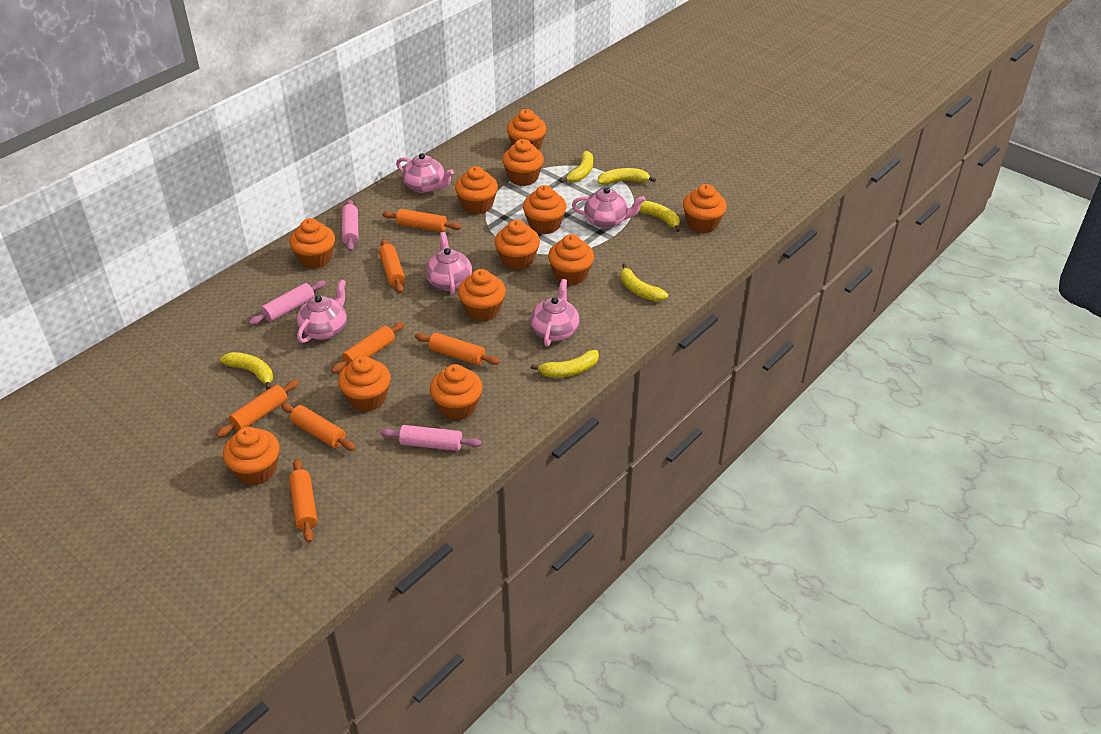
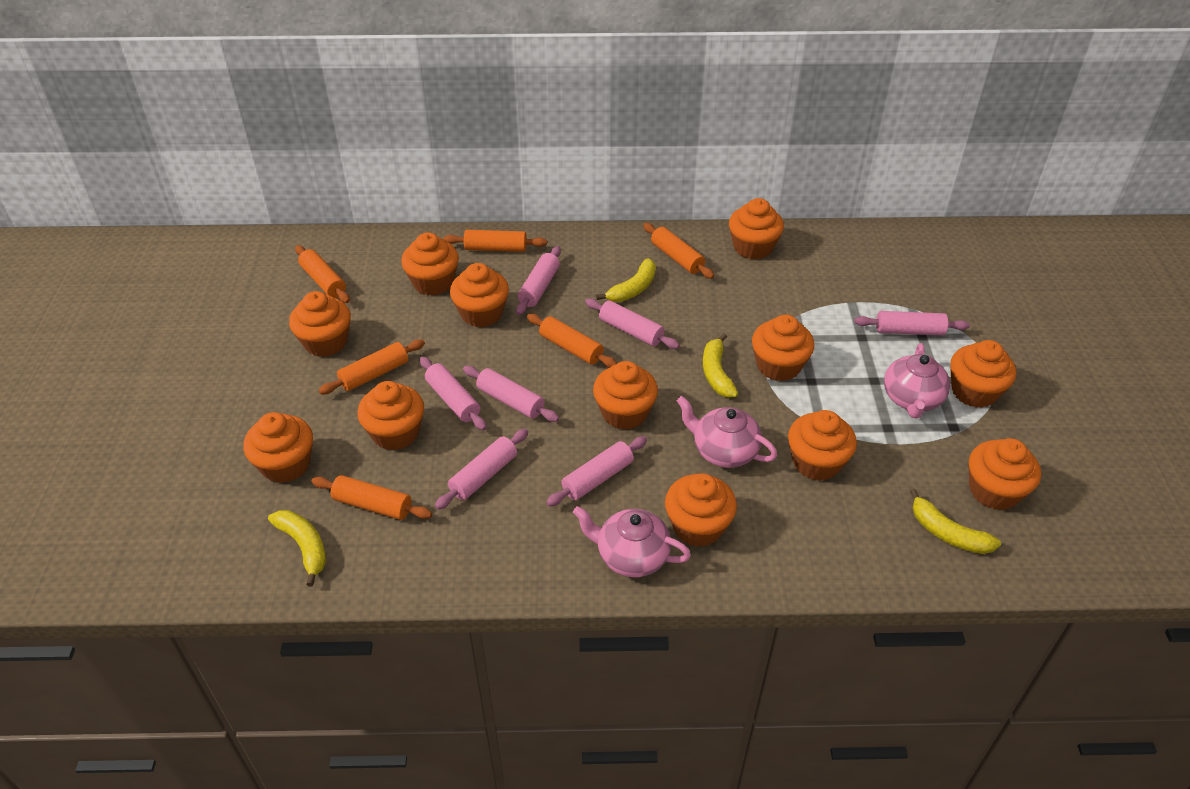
orange rolling pin: 7 -> 6
pink rolling pin: 3 -> 7
pink teapot: 5 -> 3
yellow banana: 6 -> 4

